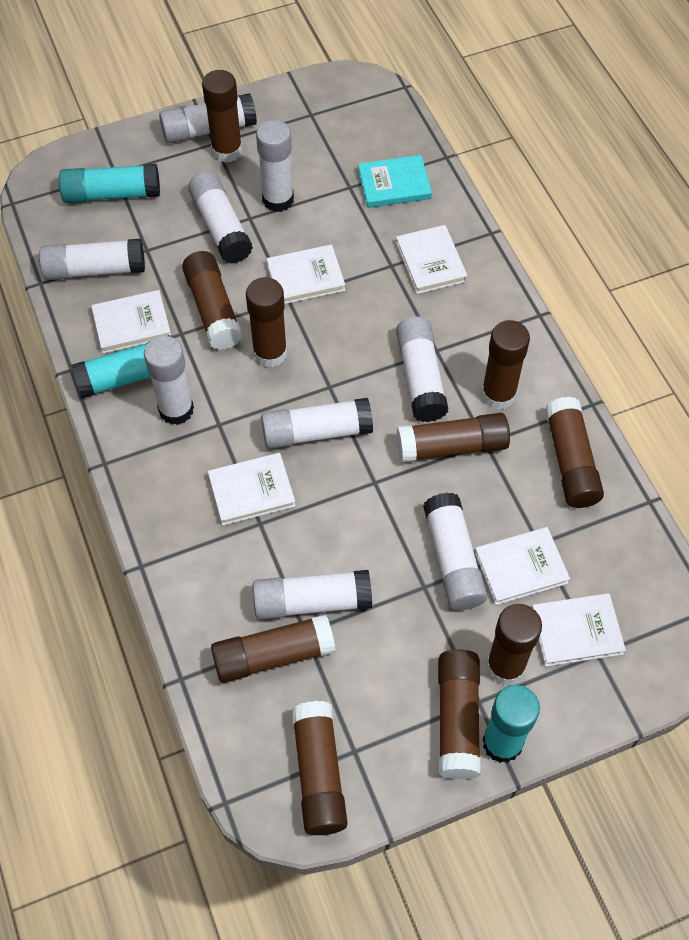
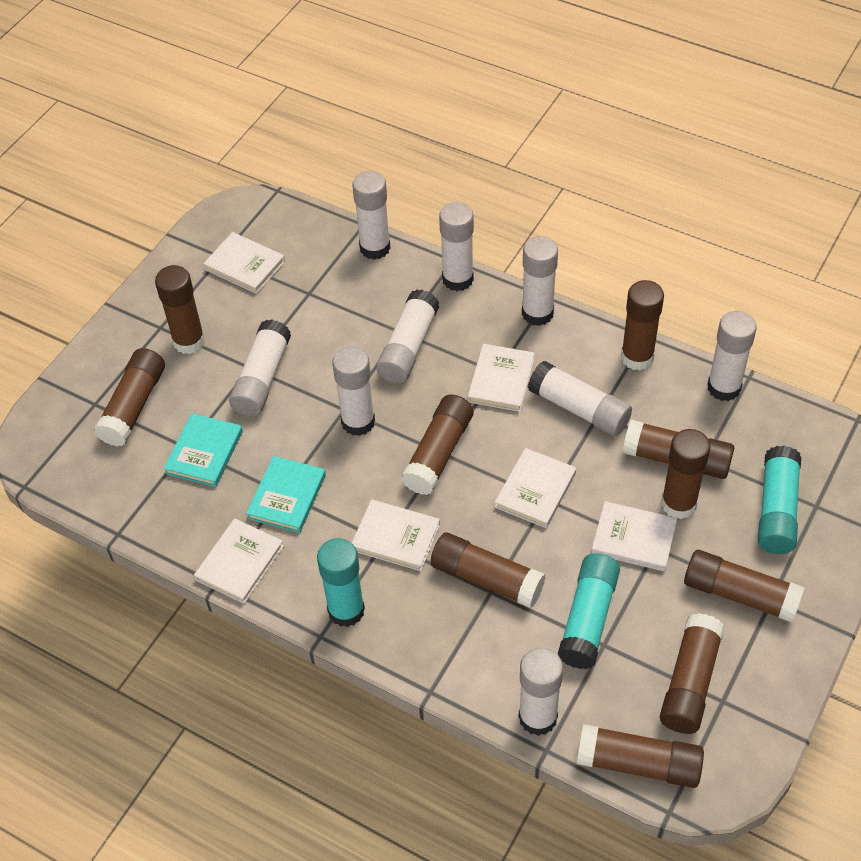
turquoise book: 1 -> 2

